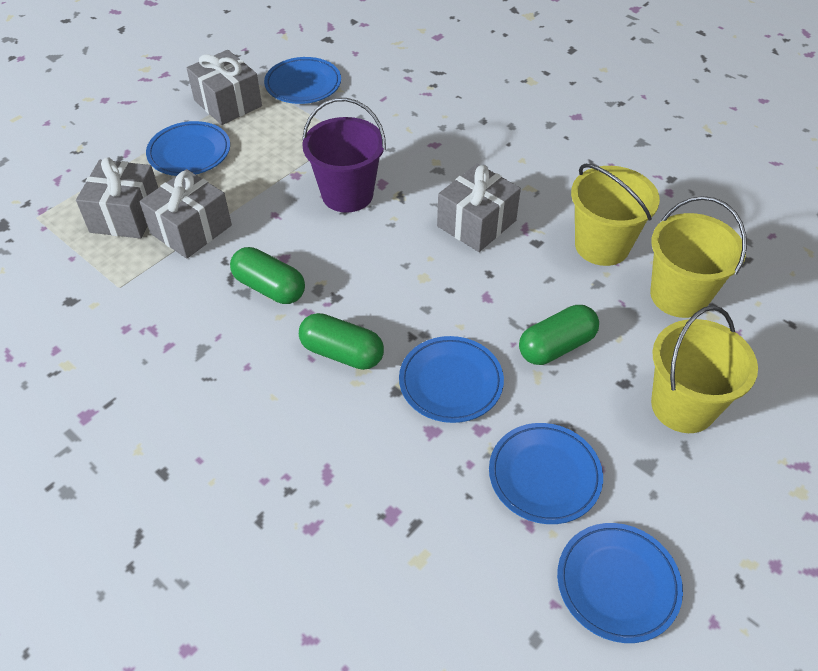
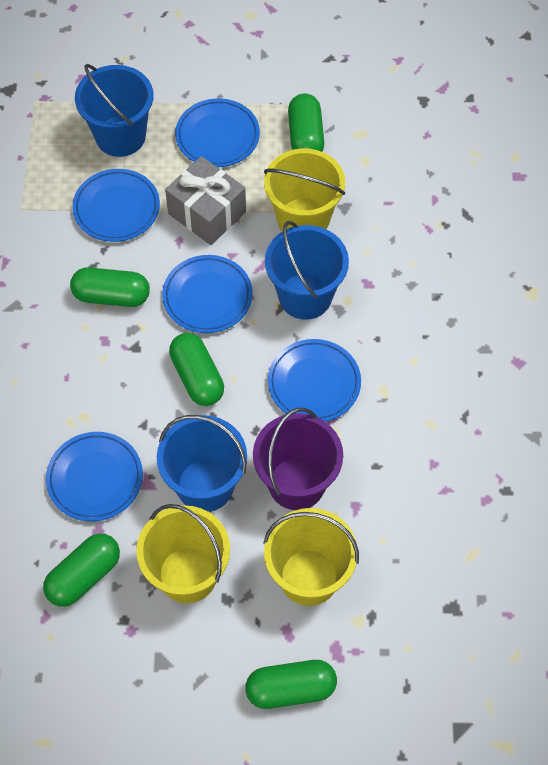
blue bucket: 0 -> 3
green capsule: 3 -> 5
grey gift: 4 -> 1

